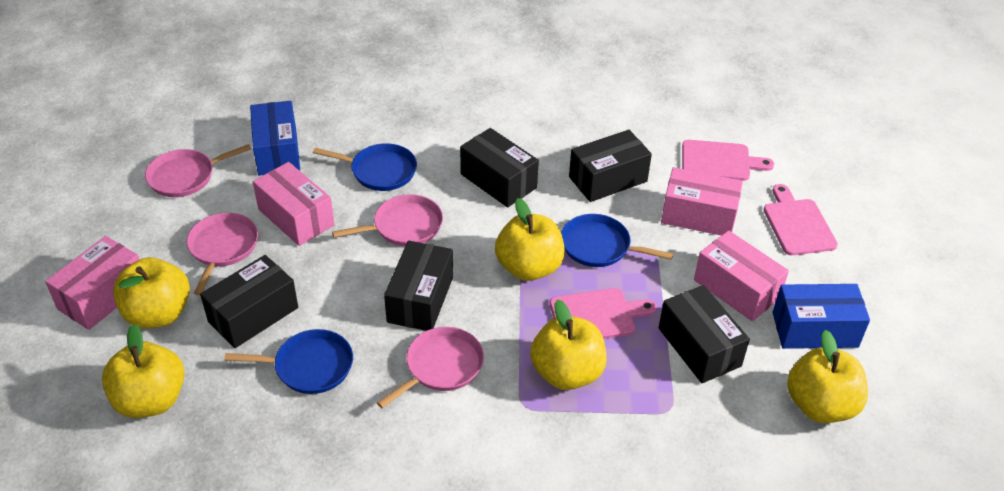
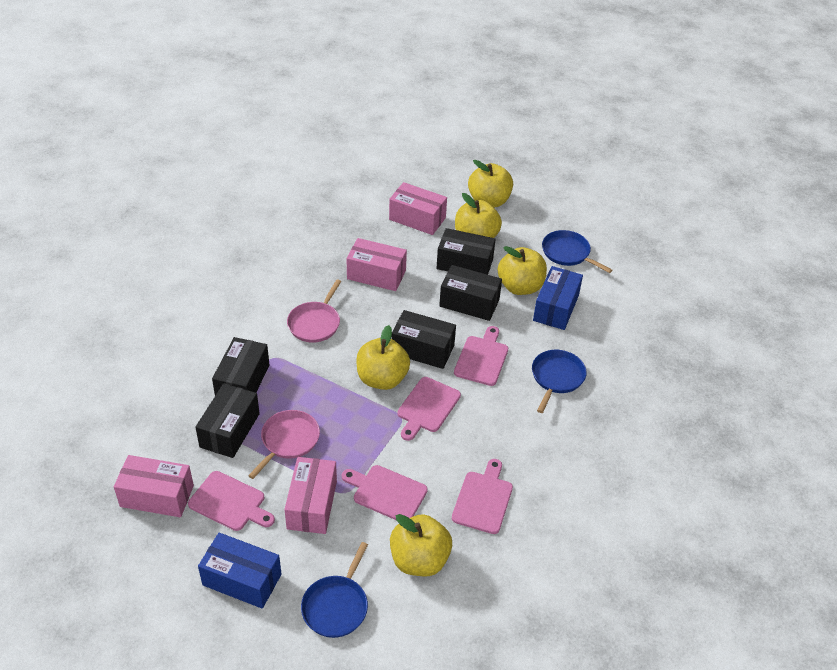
pink cutting board: 3 -> 5
pink pan: 4 -> 2

